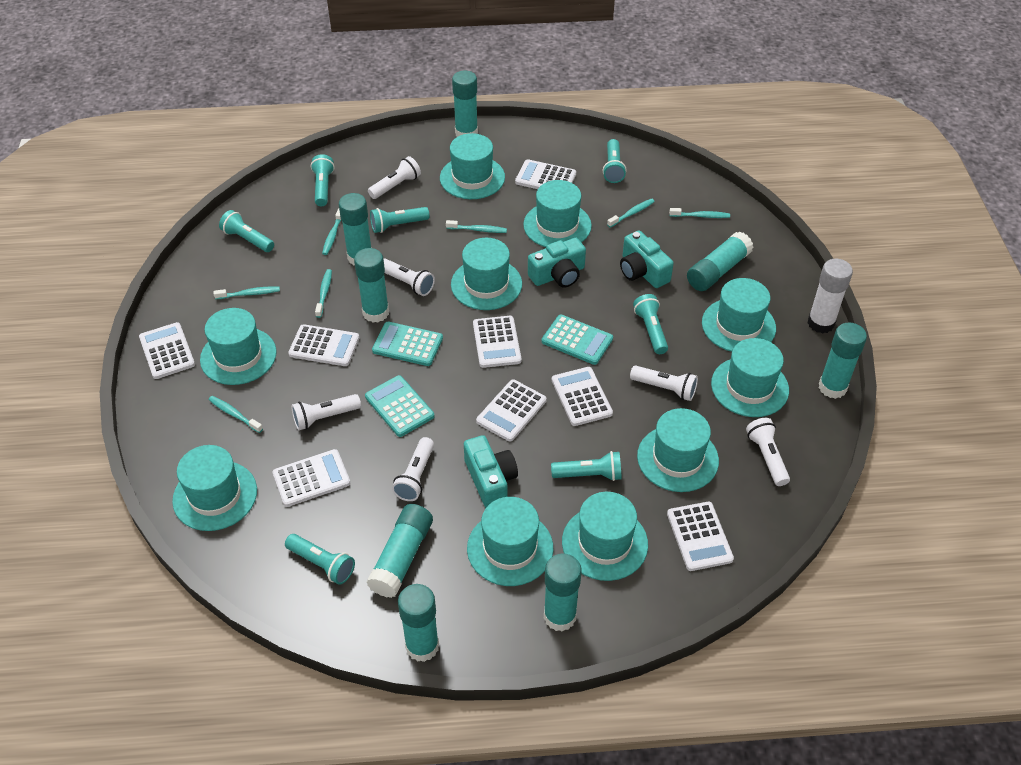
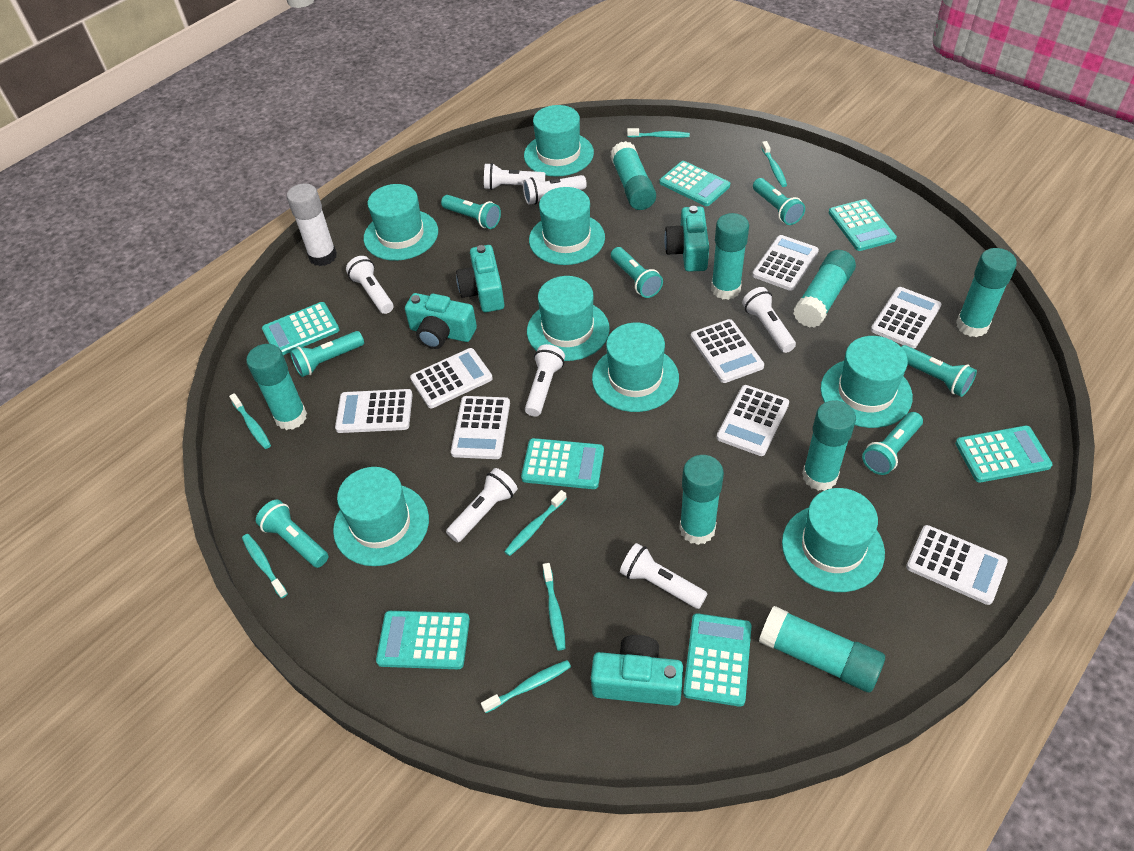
turquoise calculator: 3 -> 7
turquoise camera: 3 -> 4
turquoise hat: 10 -> 8
white flashlight: 6 -> 7

